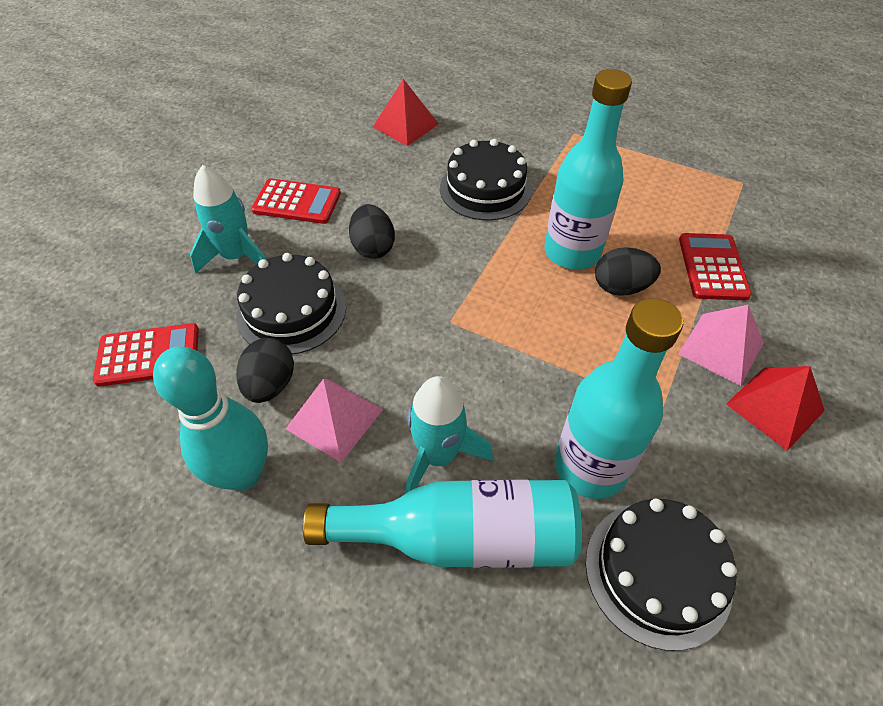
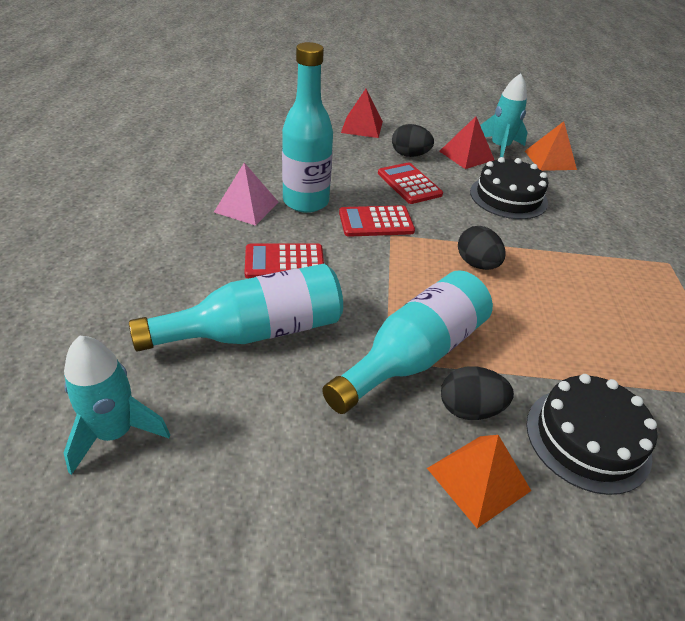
black cake: 3 -> 2
orange pyramid: 0 -> 2
pink pyramid: 2 -> 1
turquoise bowling pin: 1 -> 0

